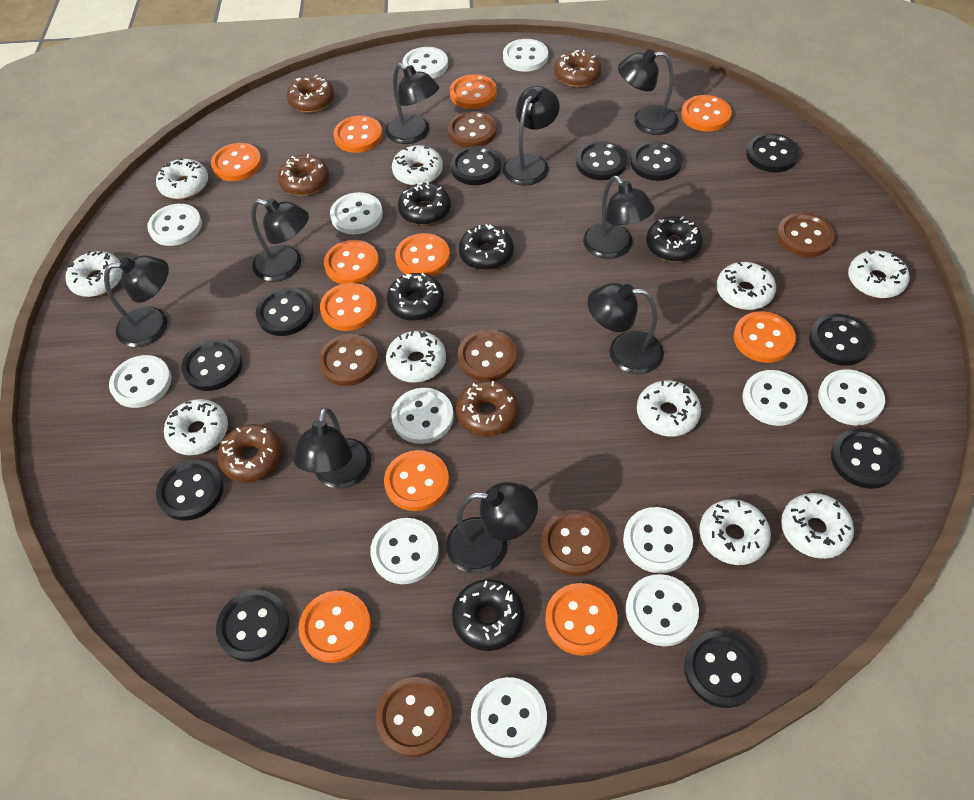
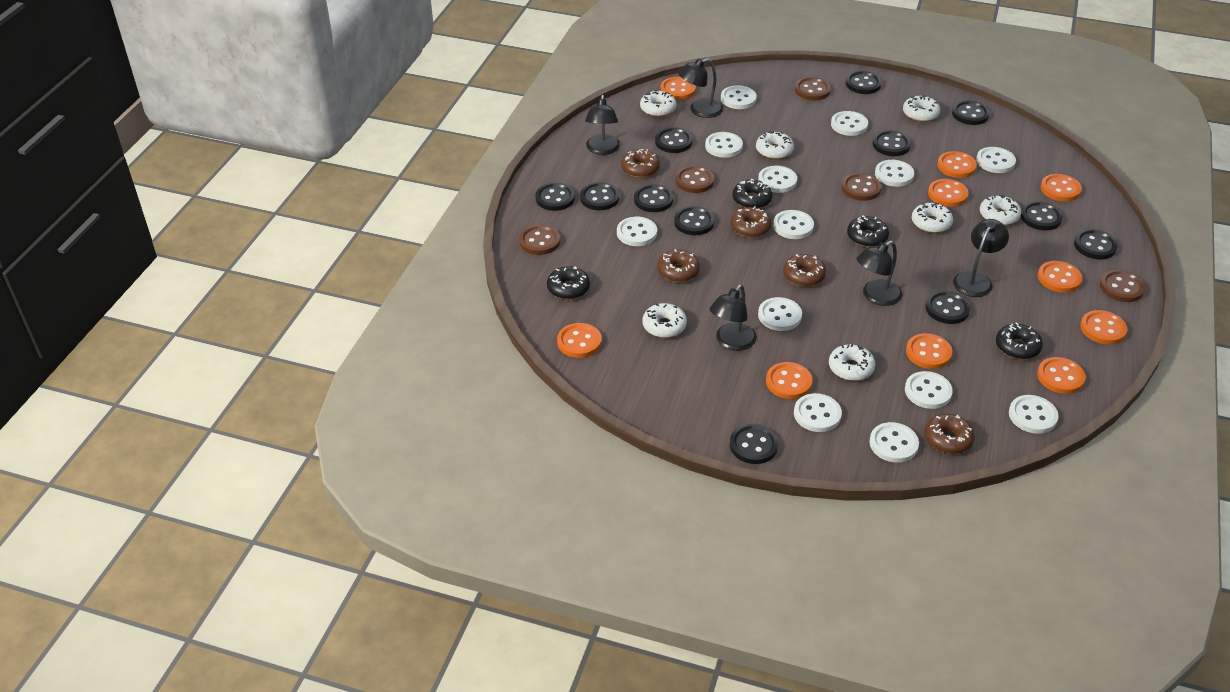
black button: 11 -> 12
black donut: 5 -> 4
black lamp: 9 -> 5
brown button: 6 -> 5
orange button: 11 -> 10
white button: 12 -> 13
white donut: 10 -> 7

